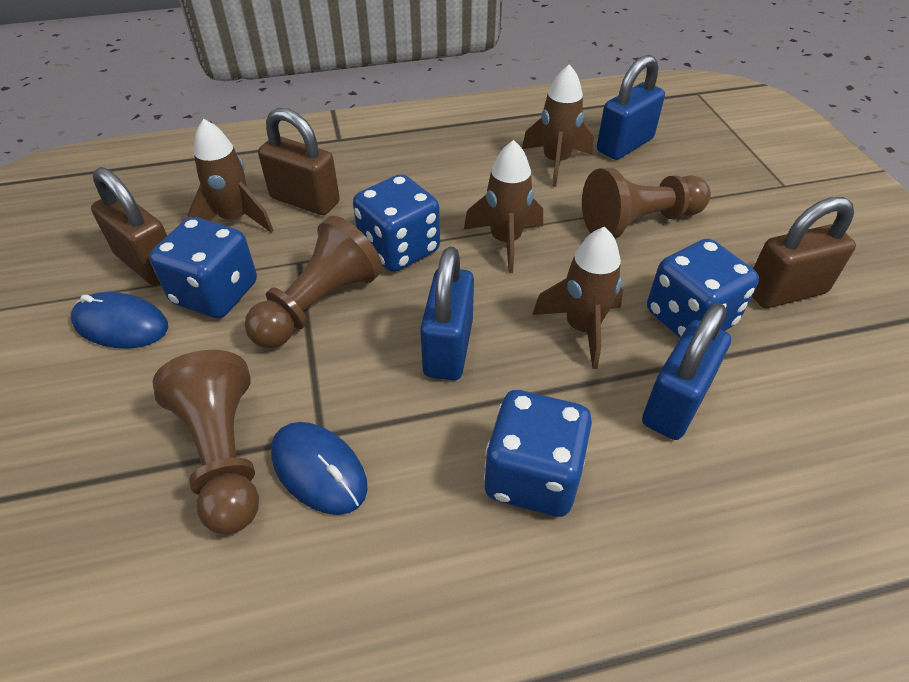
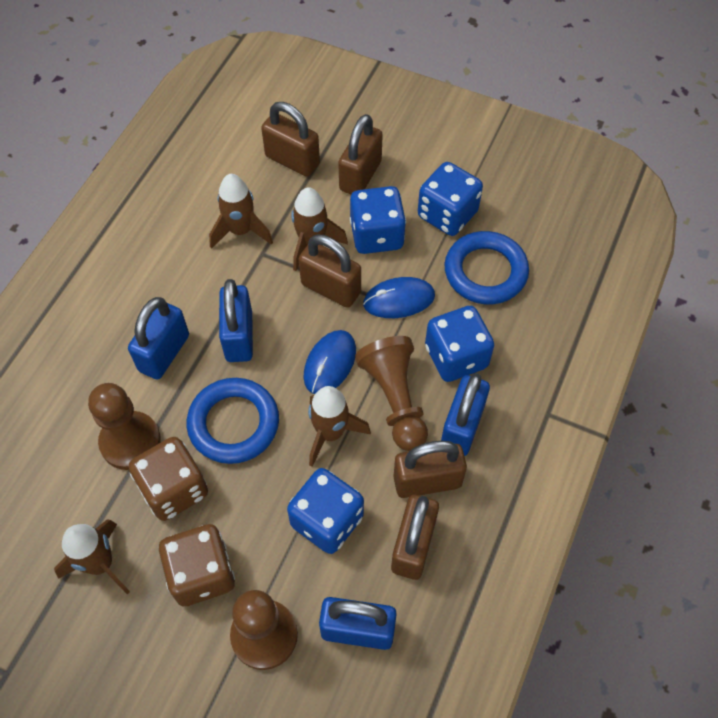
blue padlock: 3 -> 4
blue ring: 0 -> 2
brown dice: 0 -> 2
brown padlock: 3 -> 5

